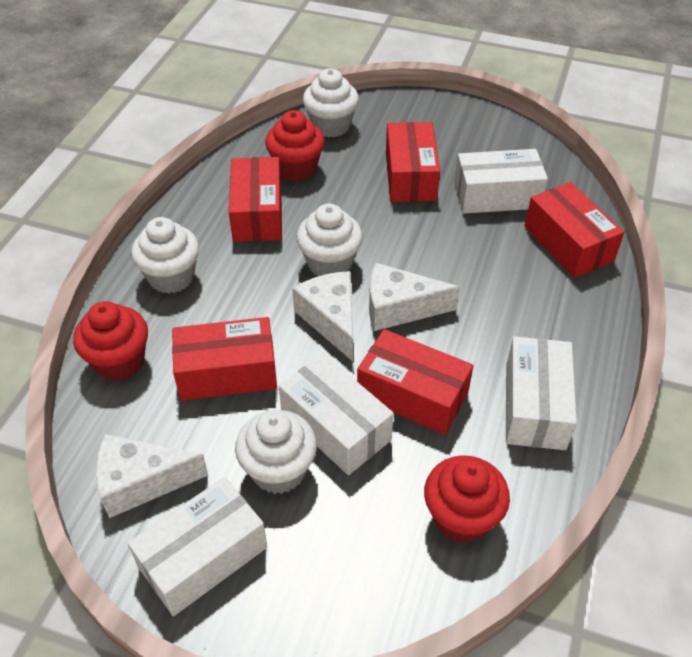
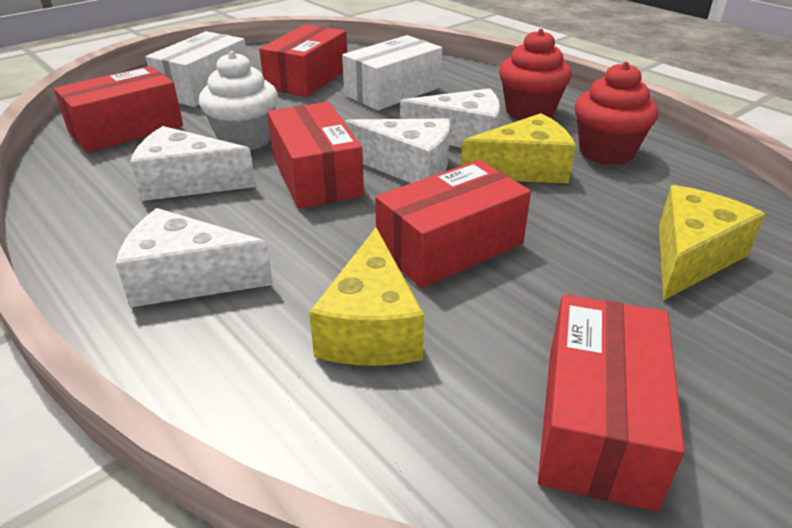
red cupcake: 3 -> 2
white box: 4 -> 2
white cheese: 3 -> 4
white cupcake: 4 -> 1
yellow cheese: 0 -> 3

